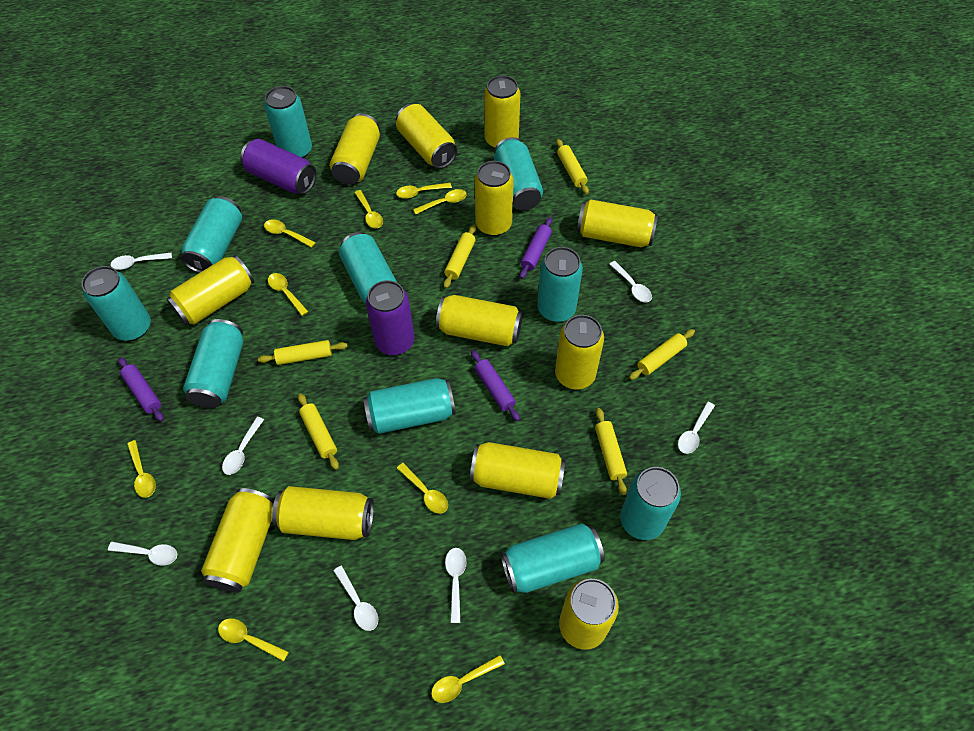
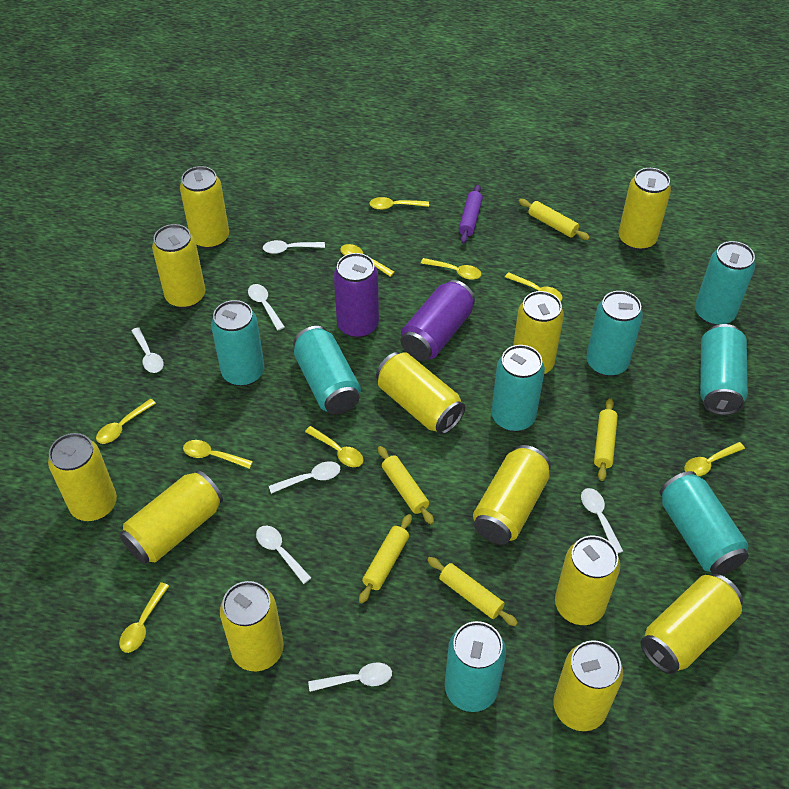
purple rolling pin: 3 -> 1
turquoise can: 10 -> 8
yellow rolling pin: 6 -> 5

